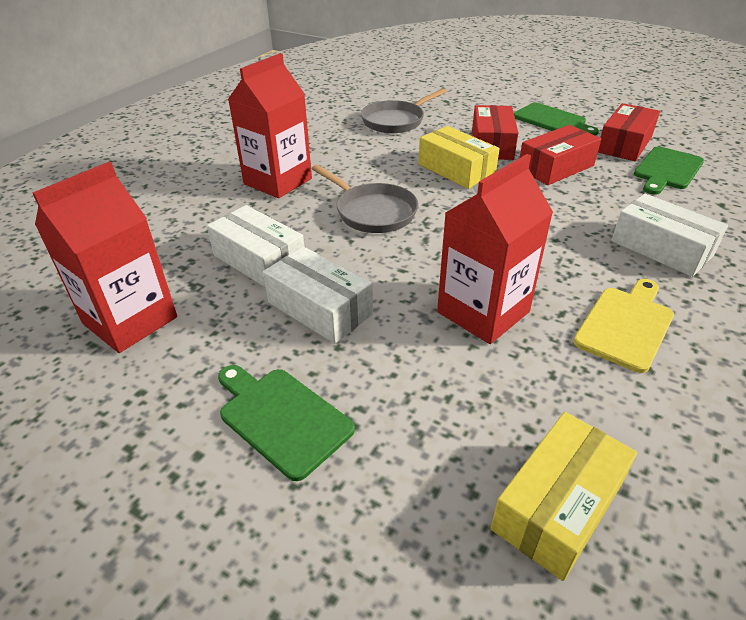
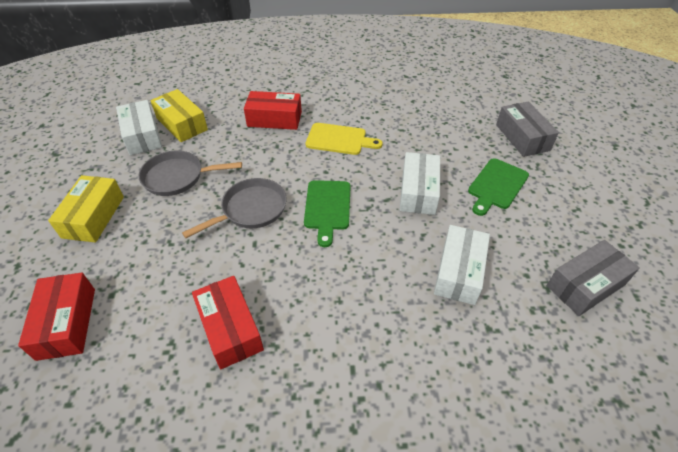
green cutting board: 3 -> 2
grey box: 0 -> 2
red carton: 3 -> 0

